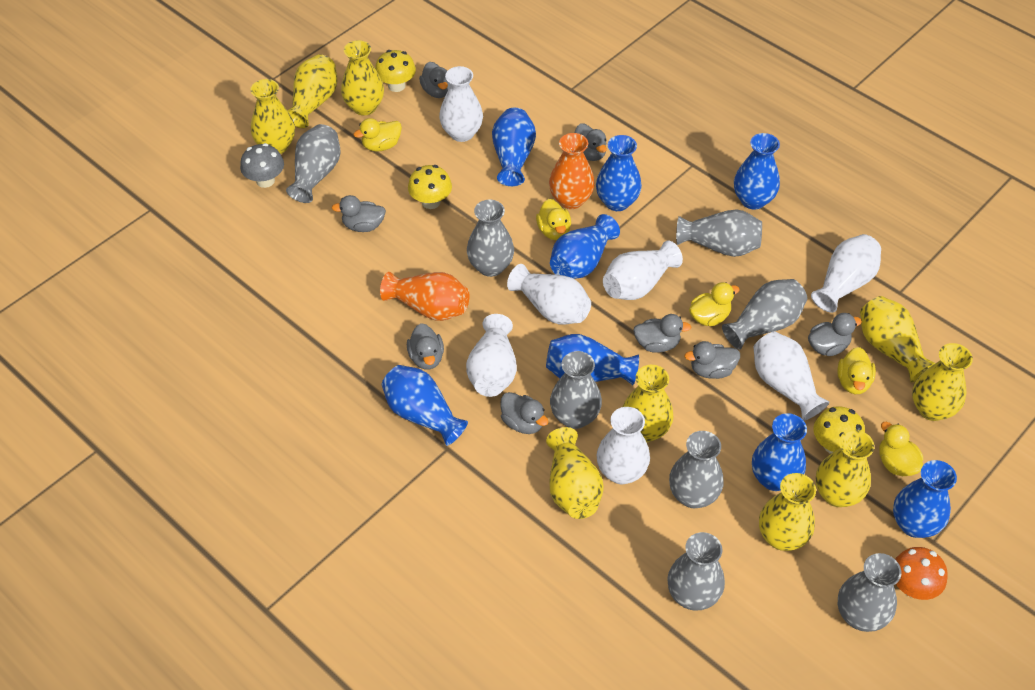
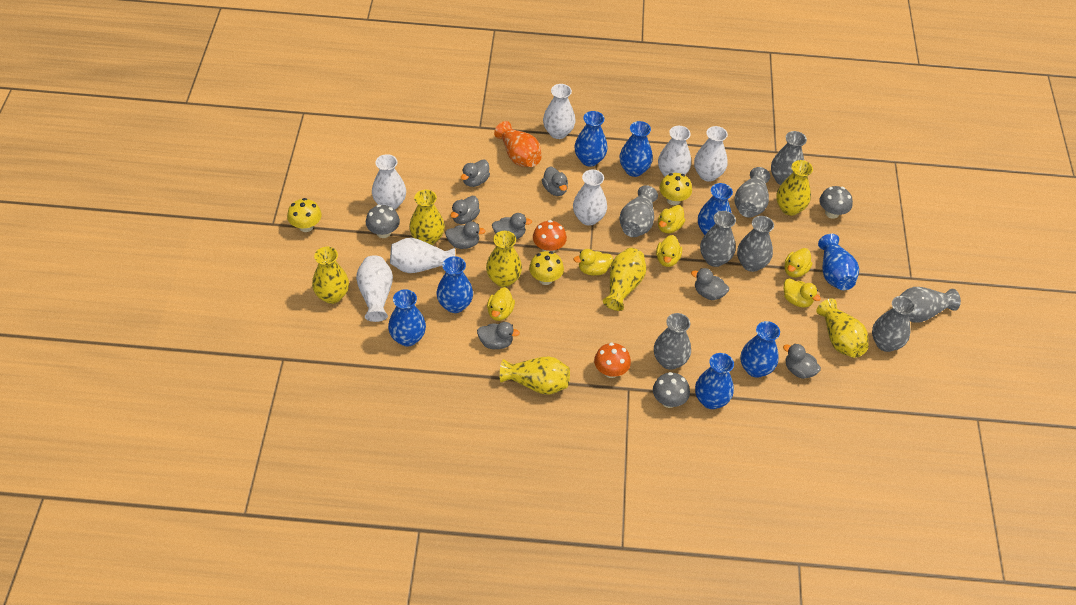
grey mushroom: 1 -> 3
orange mushroom: 1 -> 2
orange vase: 2 -> 1
yellow duck: 5 -> 6
yellow vase: 9 -> 7

